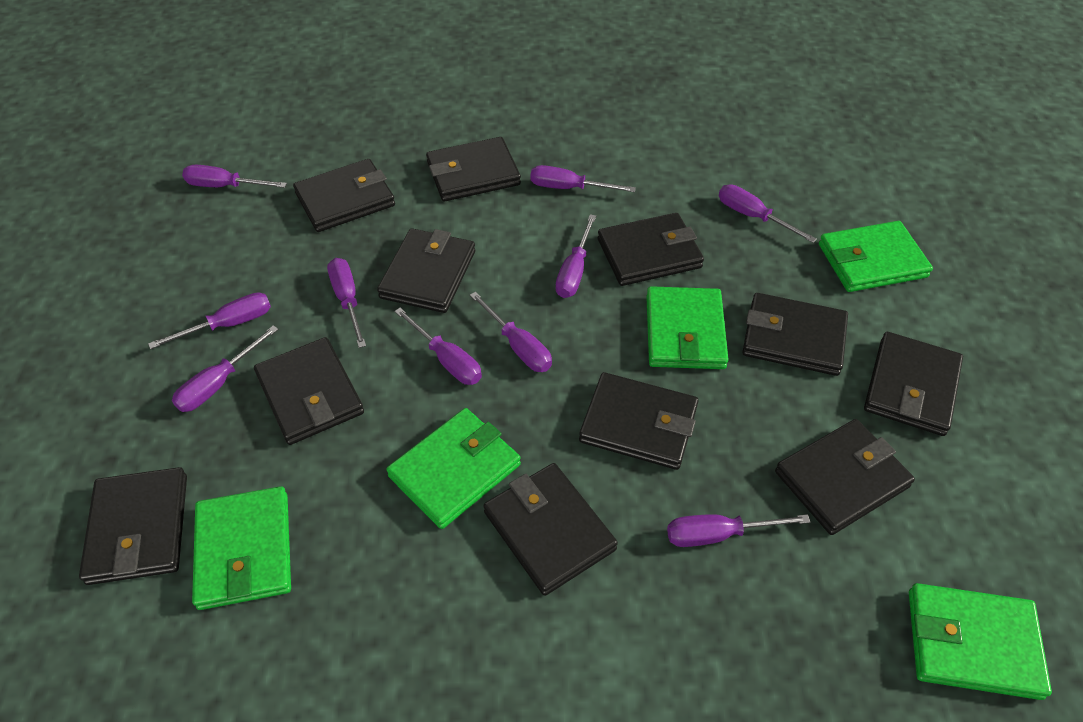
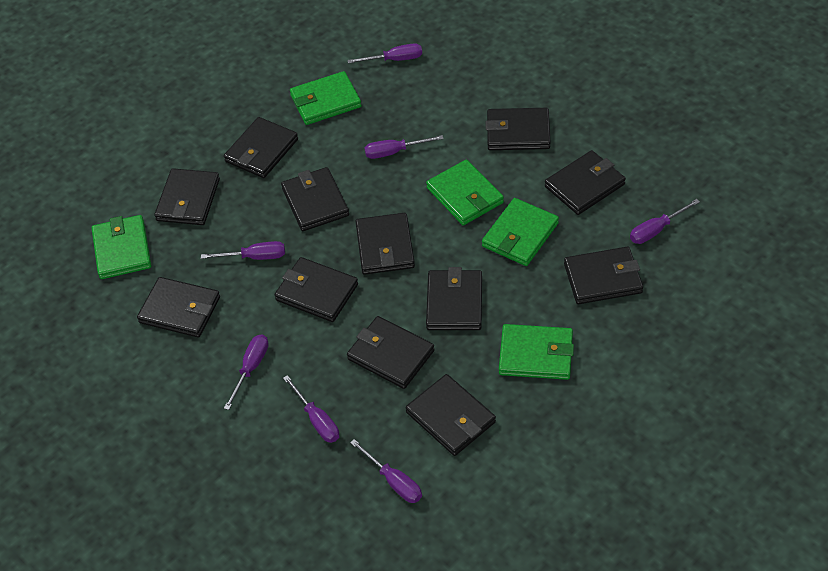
black wallet: 11 -> 12
purple screwdriver: 10 -> 7

